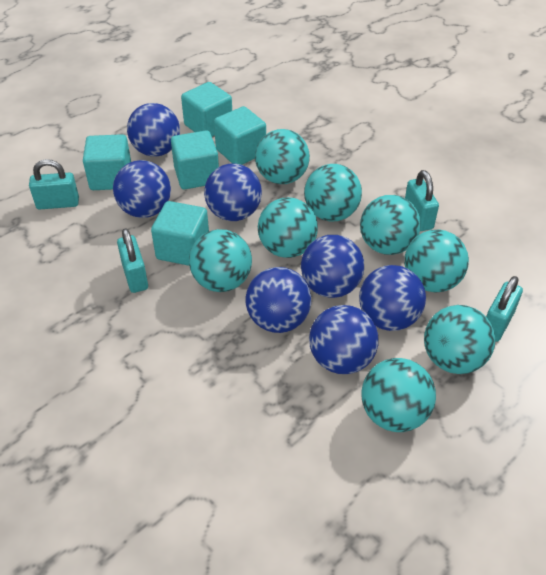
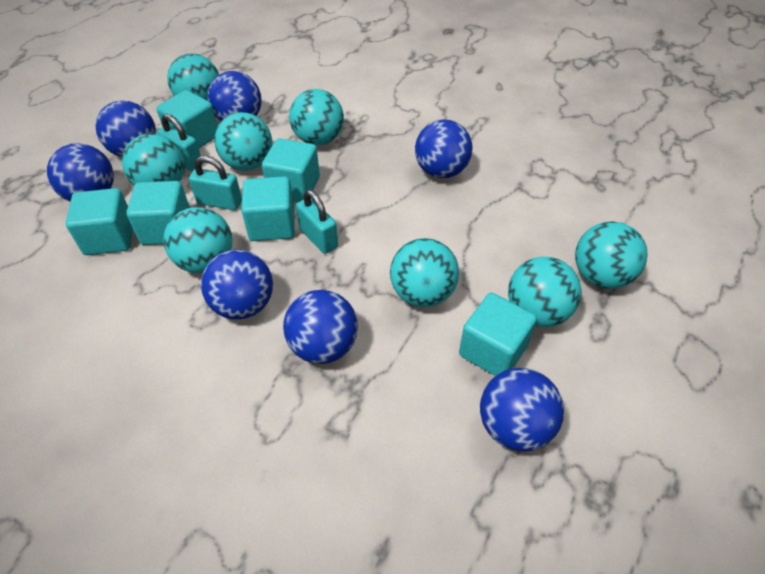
turquoise cube: 5 -> 6
turquoise padlock: 4 -> 3

